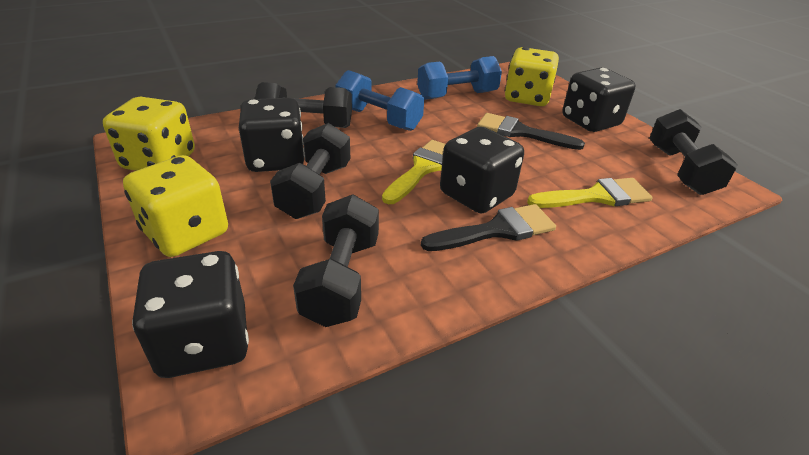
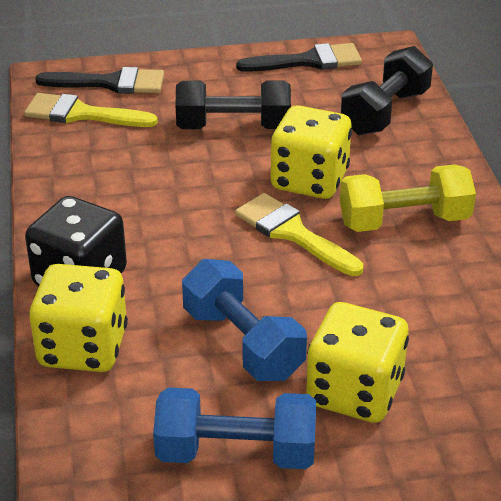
black dice: 4 -> 1
black dumbbell: 4 -> 2
yellow dumbbell: 0 -> 1

